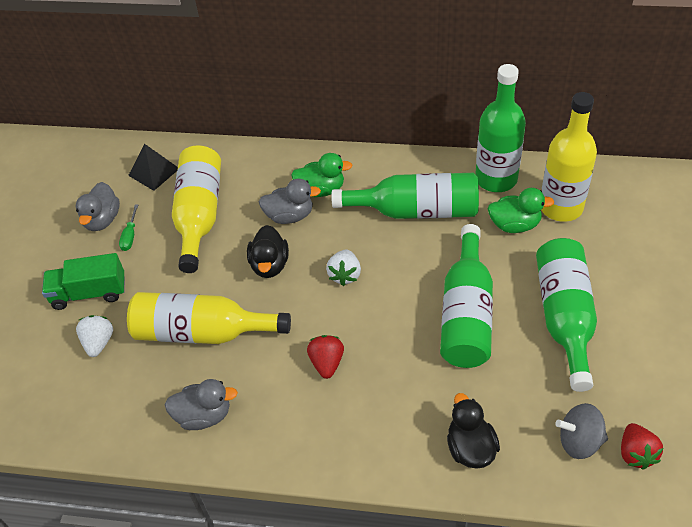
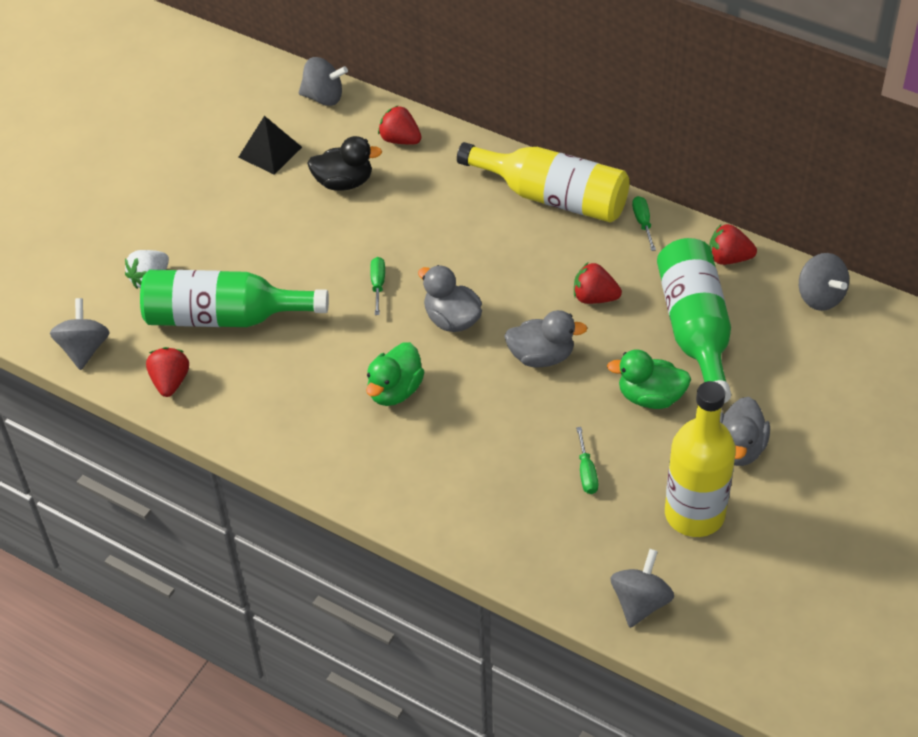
black duck: 2 -> 1
green bottle: 4 -> 2
green screwdriver: 1 -> 3
green truck: 1 -> 0
grey spinning top: 1 -> 4
red strawberry: 2 -> 4
white strawberry: 2 -> 1
yellow bottle: 3 -> 2

